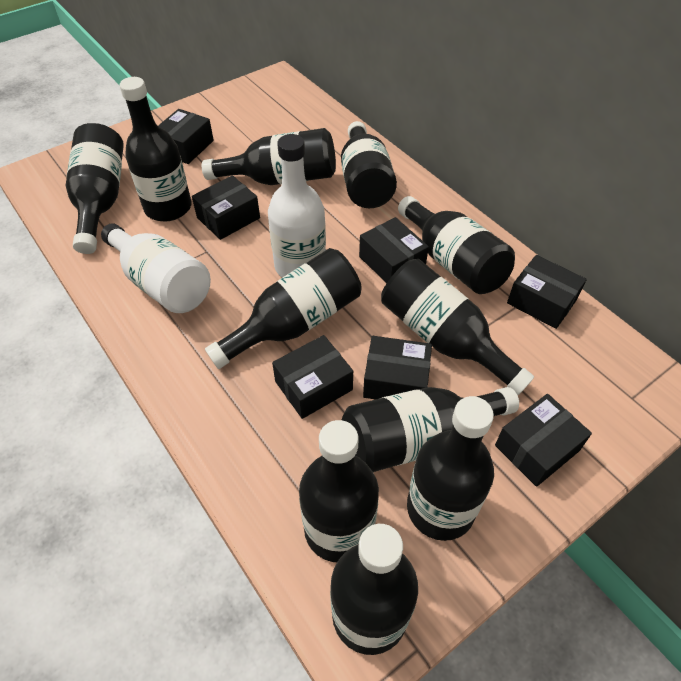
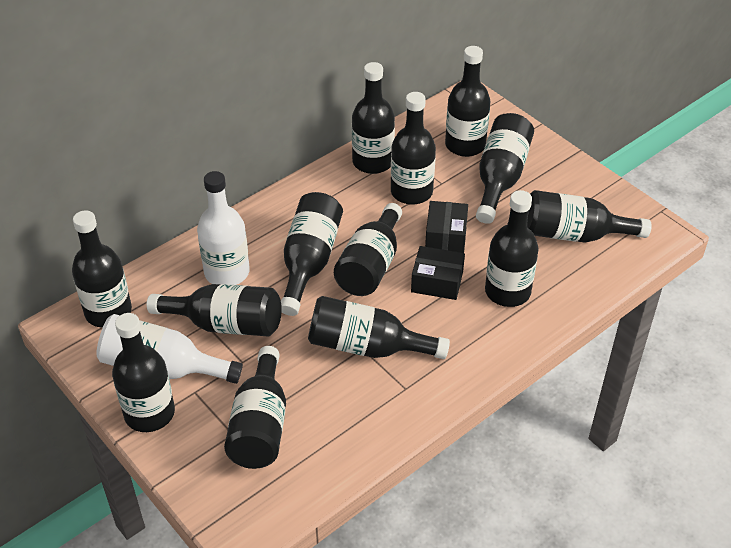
black bottle: 11 -> 13
black box: 7 -> 2

